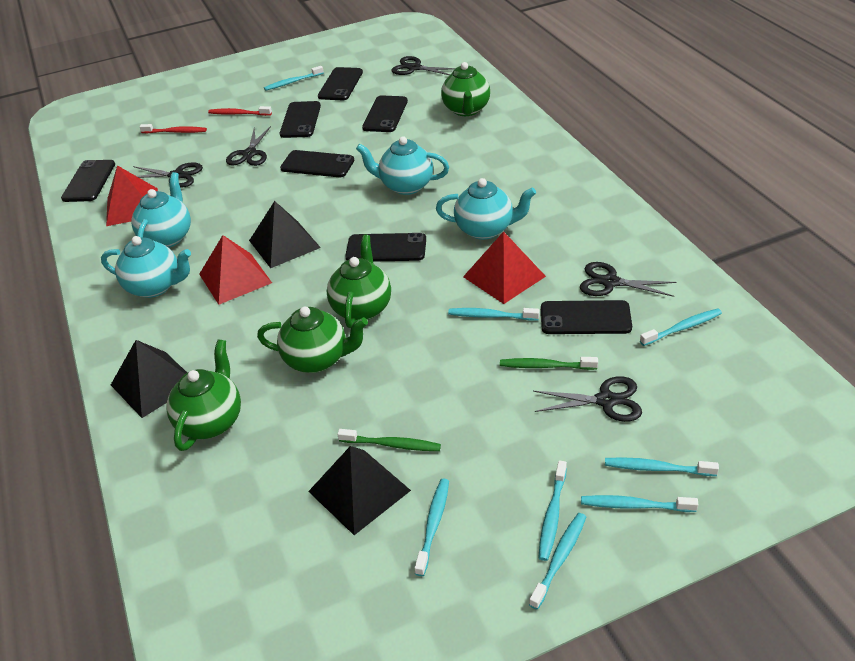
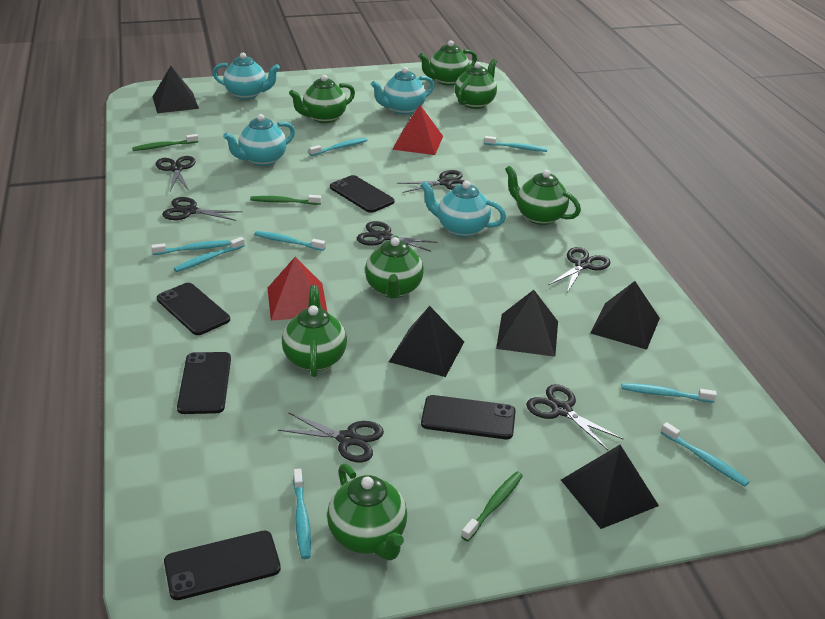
black phone: 7 -> 5
black pyramid: 3 -> 5
black scissors: 5 -> 7
green teapot: 4 -> 7
green toothbrush: 2 -> 3
red pyramid: 3 -> 2
red toothbrush: 2 -> 0

